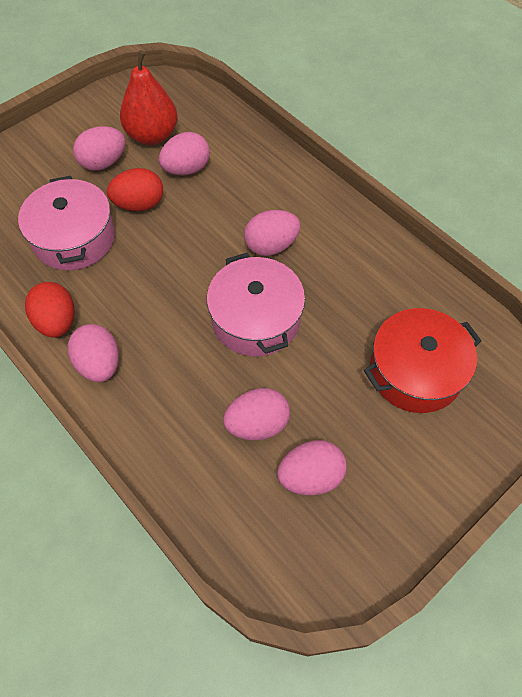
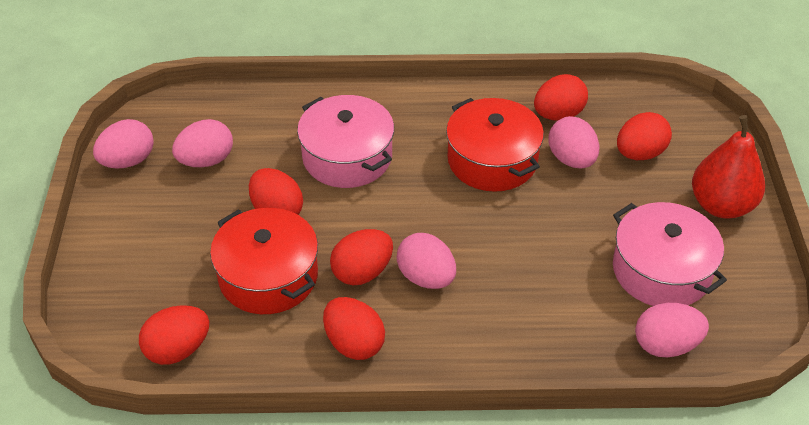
pink egg: 6 -> 5
red egg: 2 -> 6
red pot: 1 -> 2

